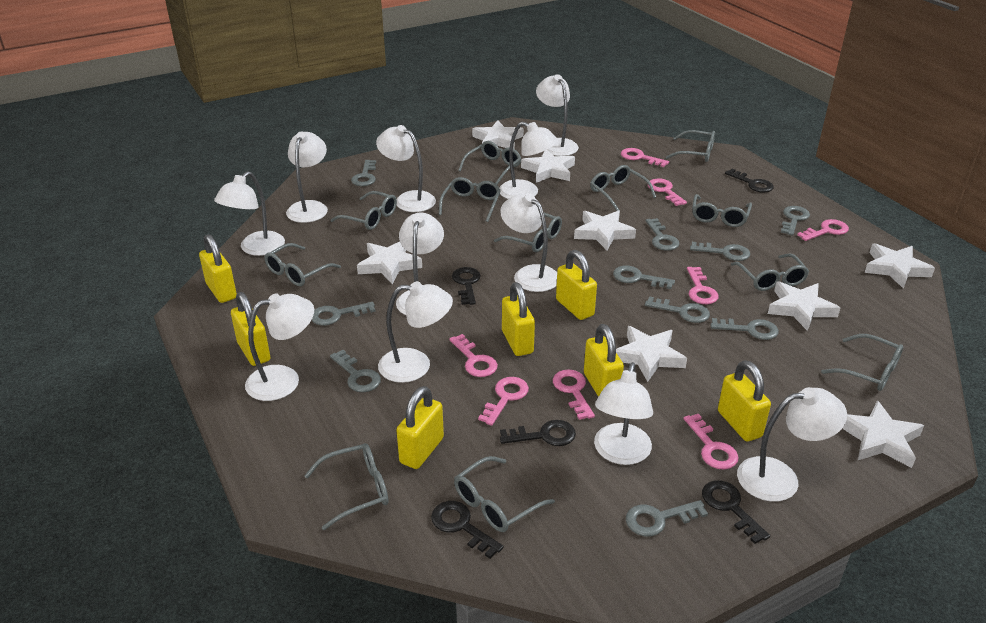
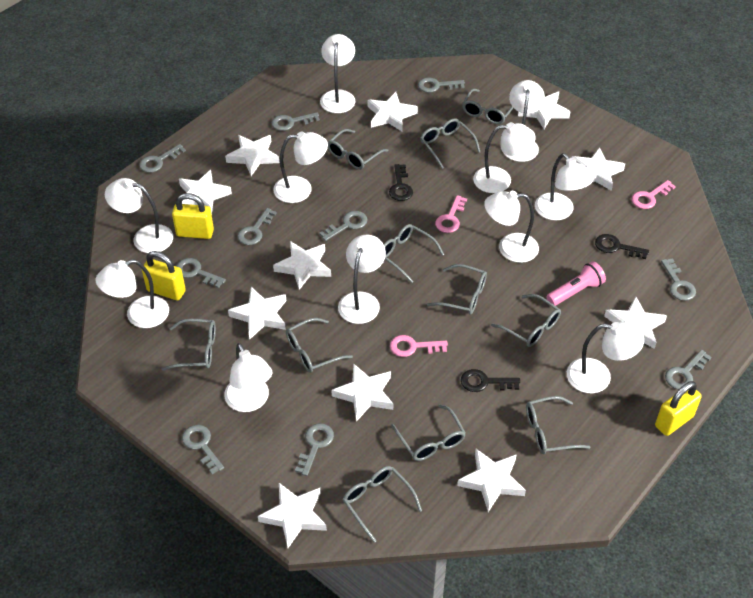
black key: 5 -> 3
grey glasses: 12 -> 11
pink flashlight: 0 -> 1
pink key: 8 -> 3
white star: 8 -> 11
yellow padlock: 7 -> 3

